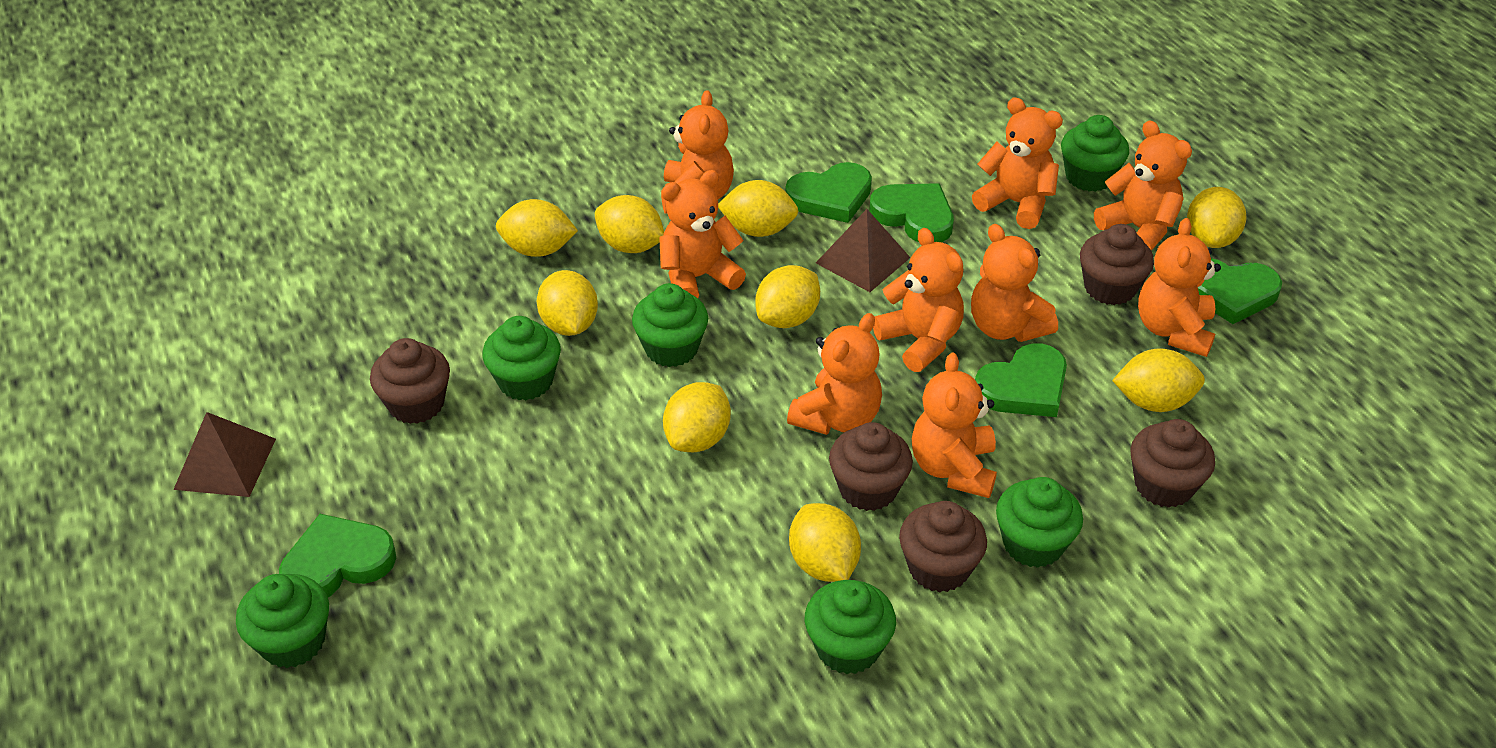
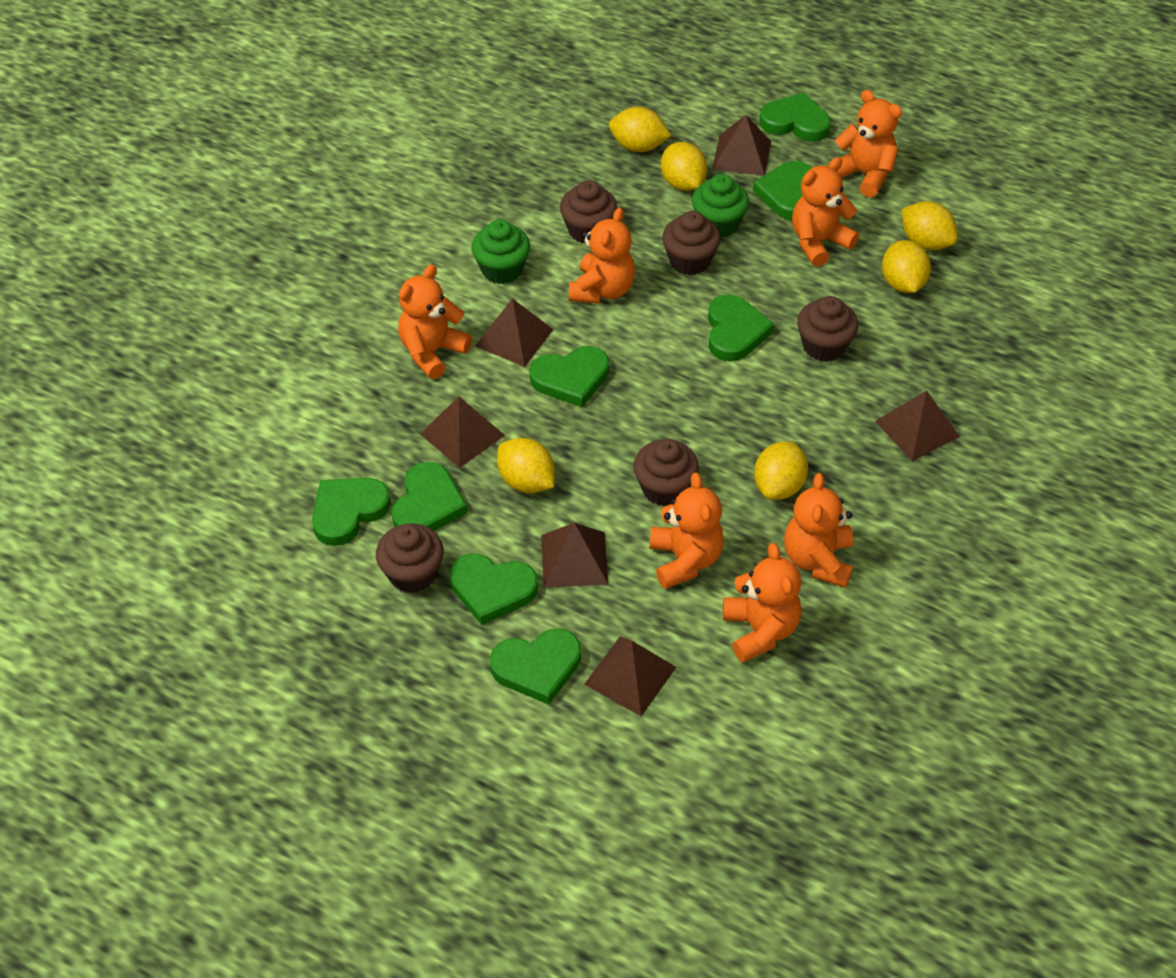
brown pyramid: 2 -> 6
green cupcake: 6 -> 2
green heart: 5 -> 8
orange teddy bear: 9 -> 7
yellow lemon: 9 -> 6

